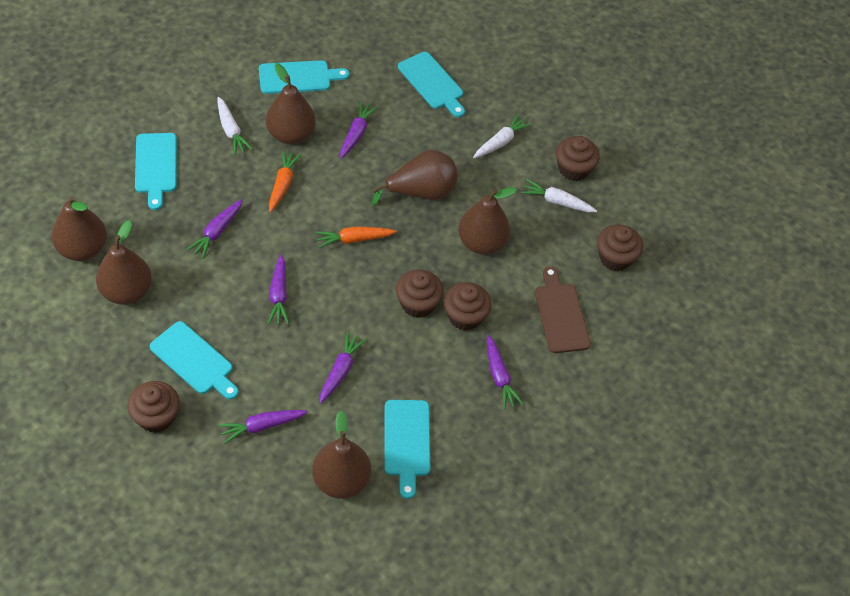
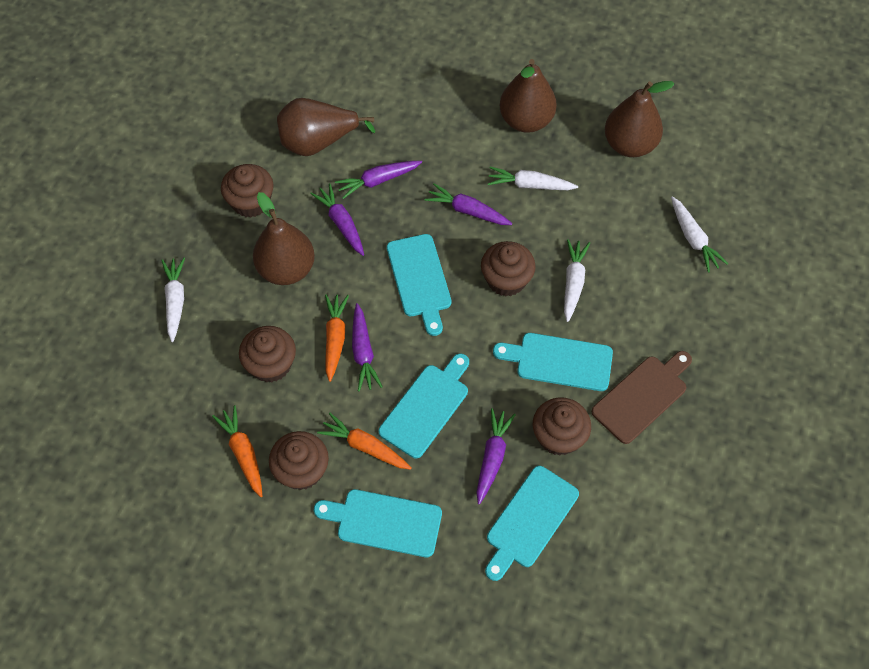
brown pear: 6 -> 4
orange carrot: 2 -> 3
purple carrot: 6 -> 5
white carrot: 3 -> 4

